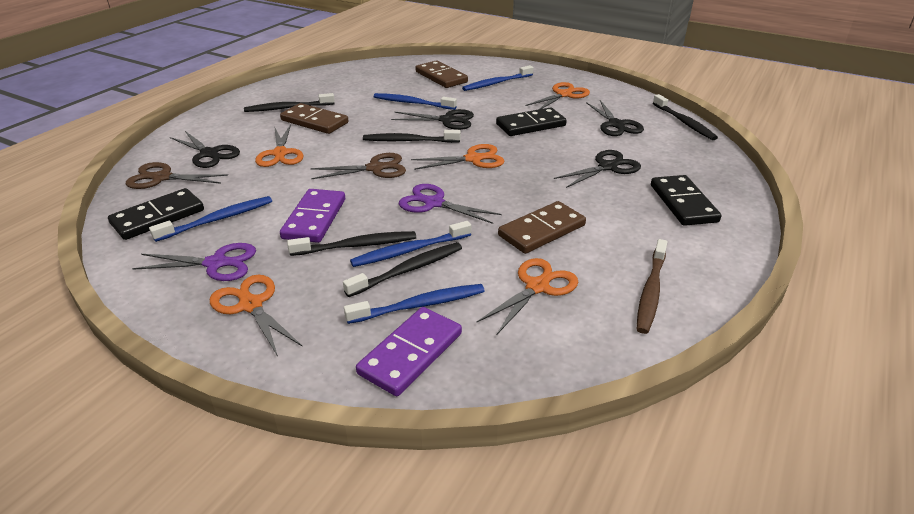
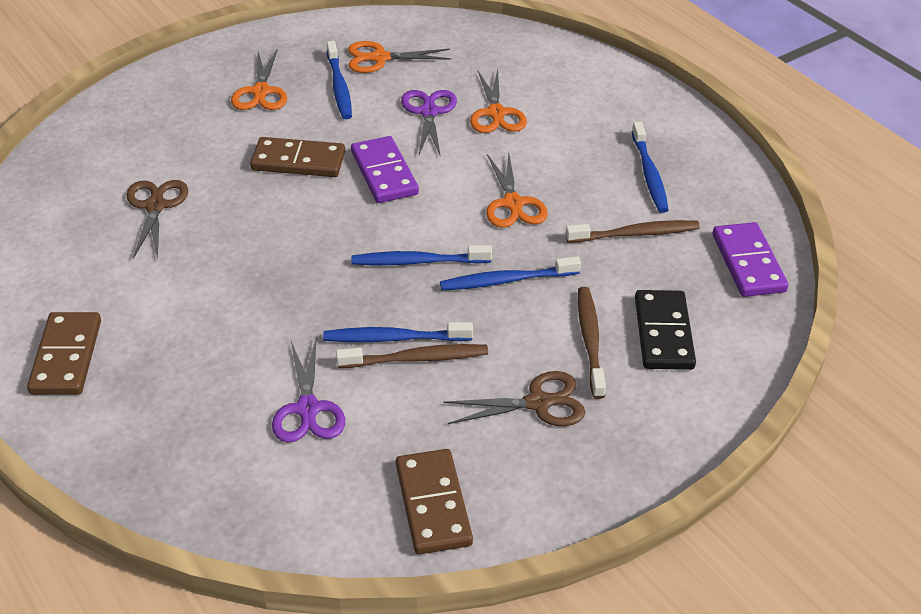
black domino: 3 -> 1
black scissors: 4 -> 0
black toothbrush: 5 -> 0
brown toothbrush: 1 -> 3
orange scissors: 5 -> 4

